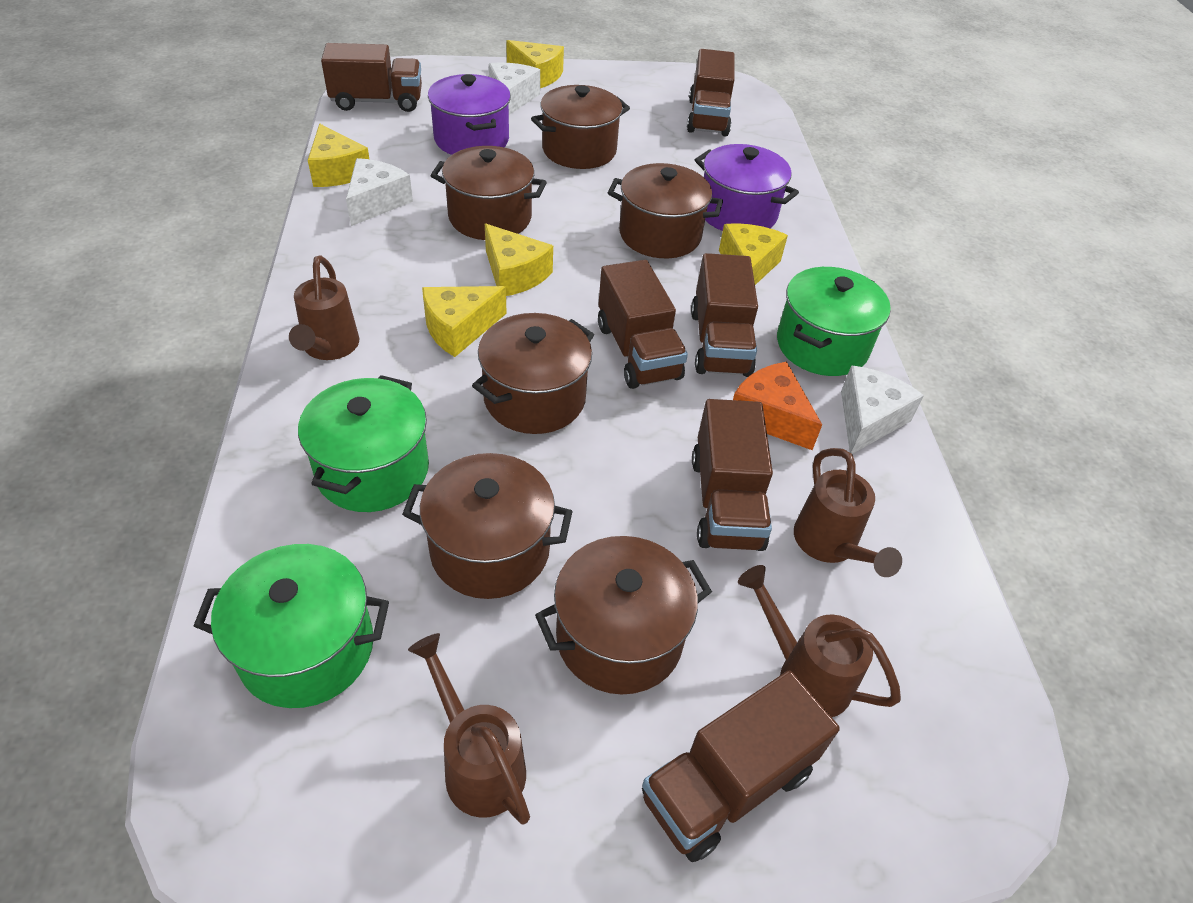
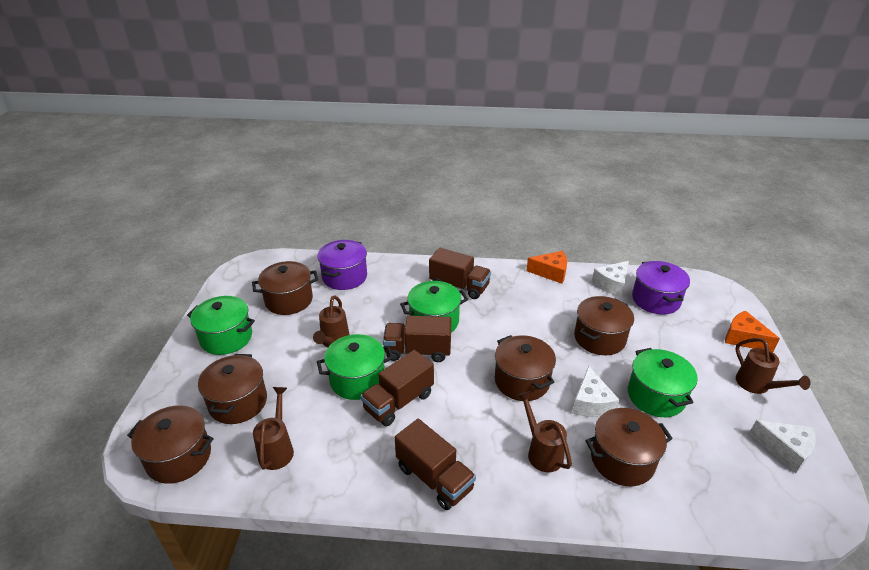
brown truck: 6 -> 4
green pot: 3 -> 4
orange cheese: 1 -> 2
yellow cheese: 5 -> 0

